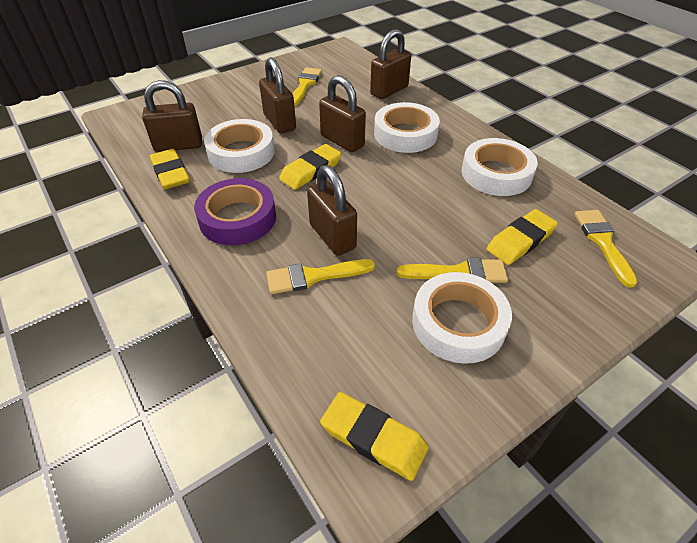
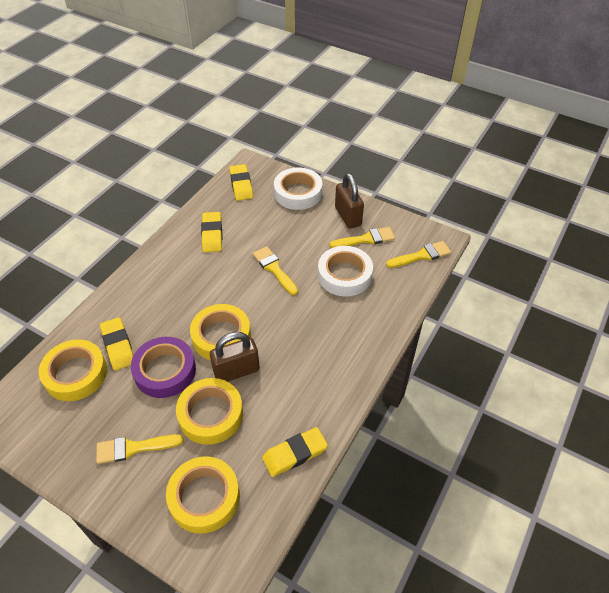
brown padlock: 5 -> 2
white tape: 4 -> 2
yellow tape: 0 -> 4

